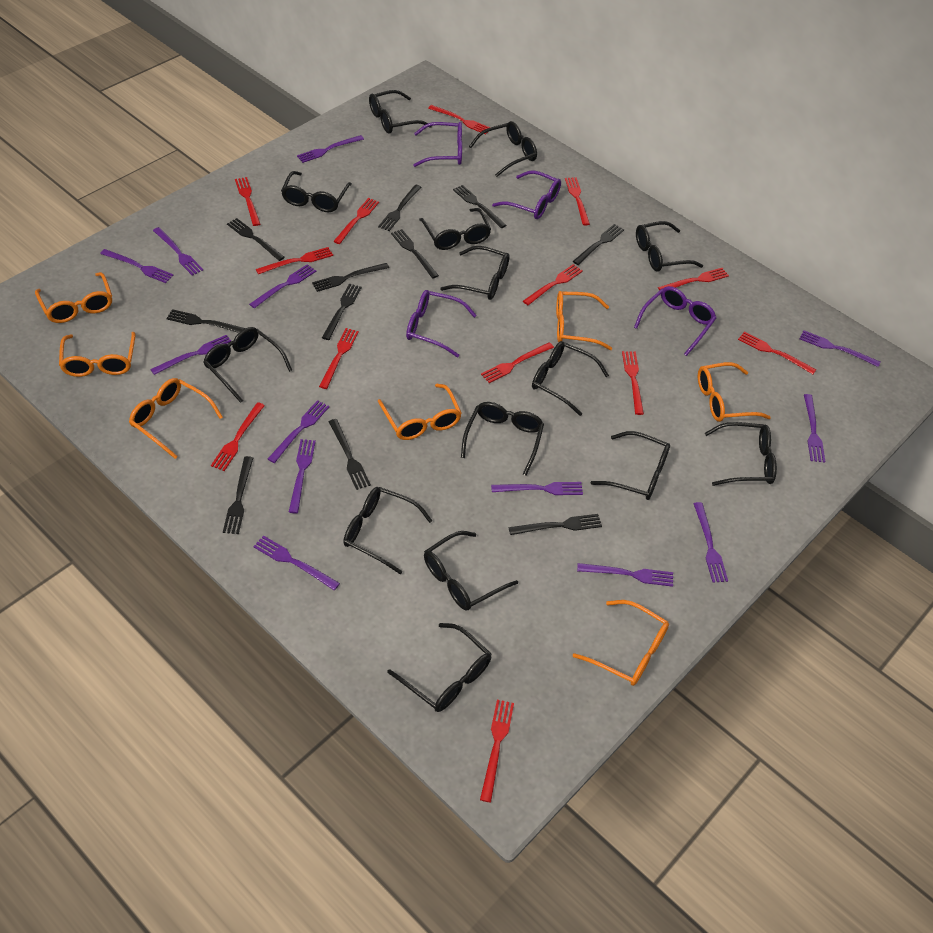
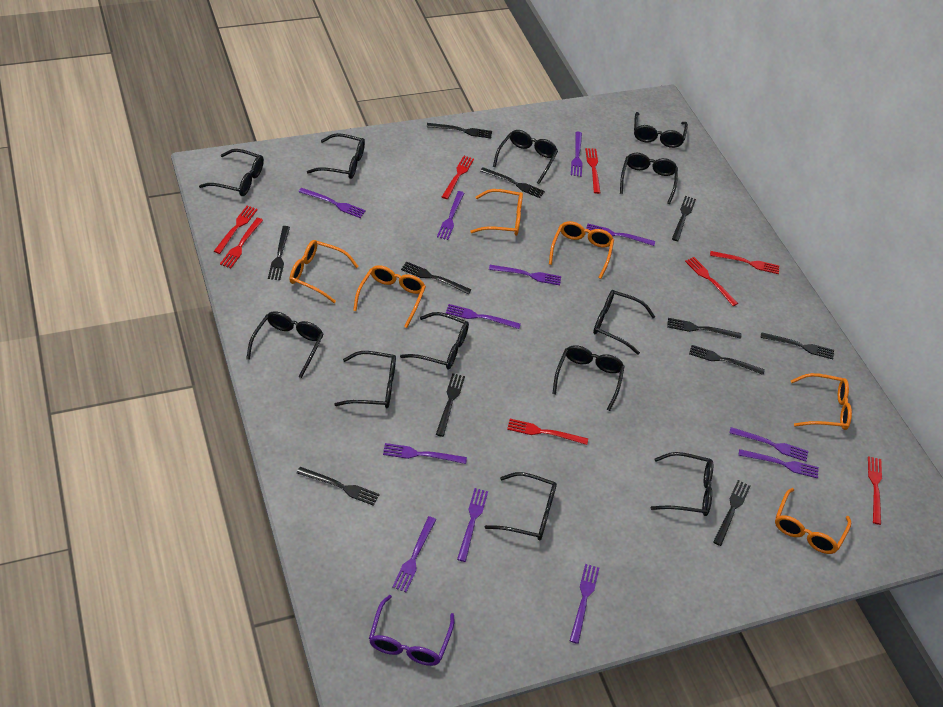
black glasses: 14 -> 12
orange glasses: 7 -> 6
purple fork: 13 -> 12
purple glasses: 4 -> 1
red fork: 13 -> 8

